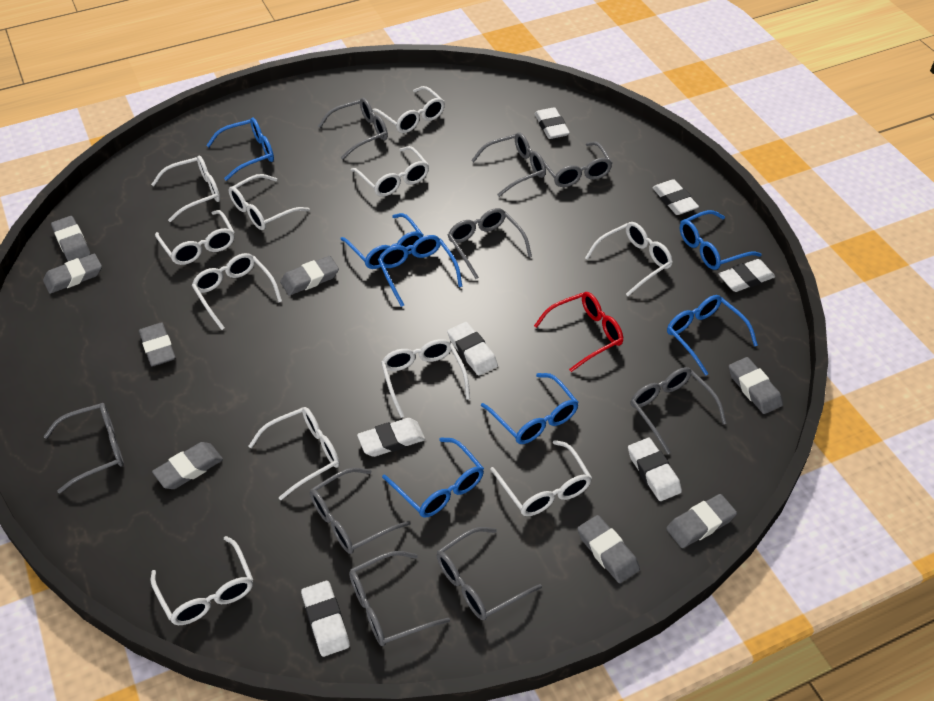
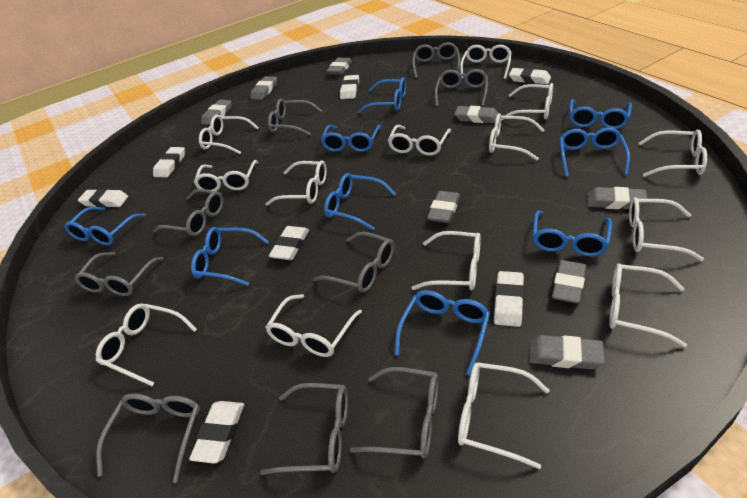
blue glasses: 7 -> 9
red glasses: 1 -> 0
white glasses: 11 -> 14

